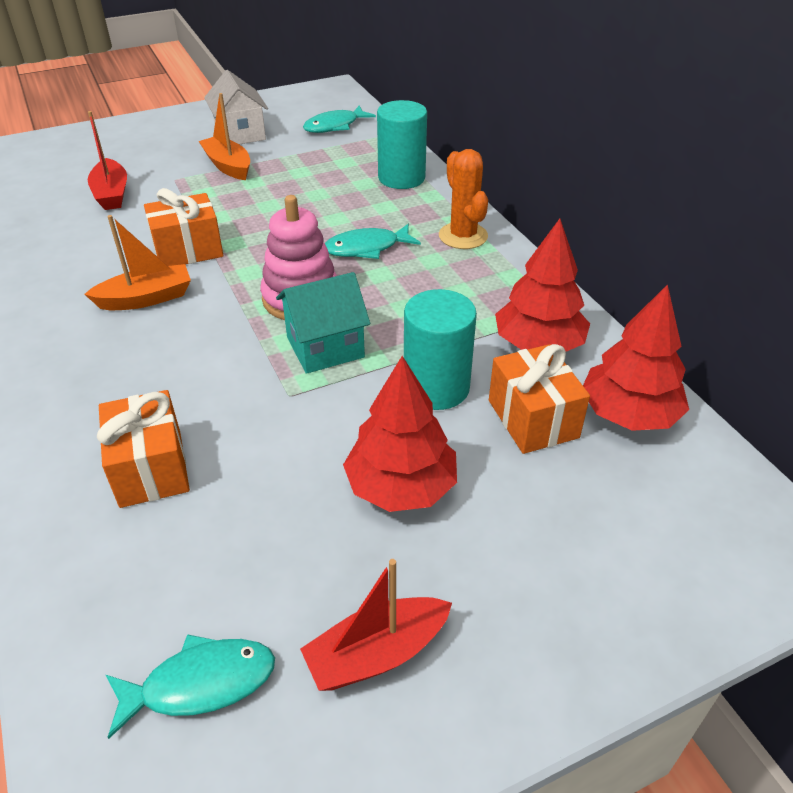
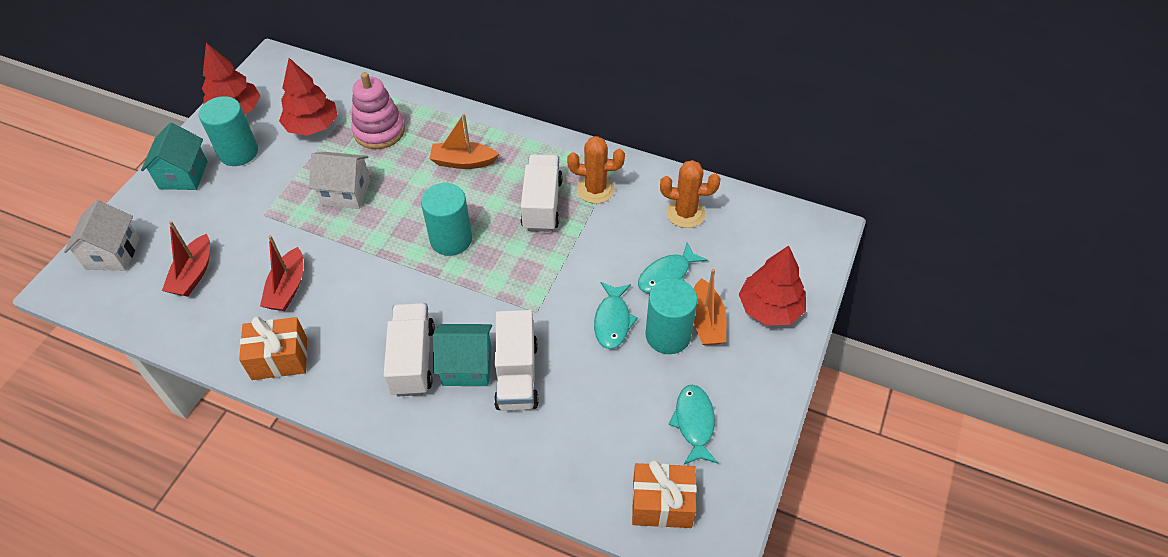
orange cactus: 1 -> 2
orange gift: 3 -> 2
turquoise cylinder: 2 -> 3
turquoise house: 1 -> 2
white house: 1 -> 2
white truck: 0 -> 3

